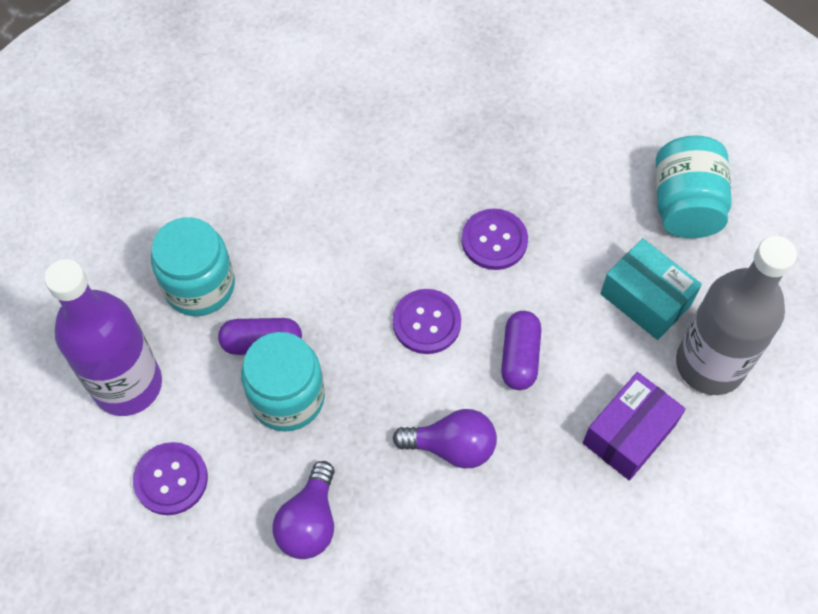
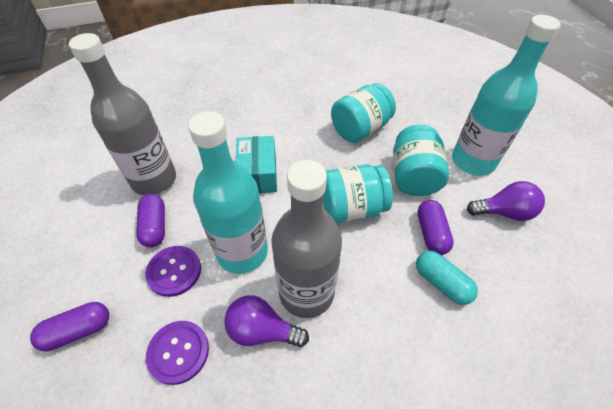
grey bottle: 1 -> 2
purple bottle: 1 -> 0
purple box: 1 -> 0
purple button: 3 -> 2
purple capsule: 2 -> 3
turquoise bottle: 0 -> 2
turquoise capsule: 0 -> 1

